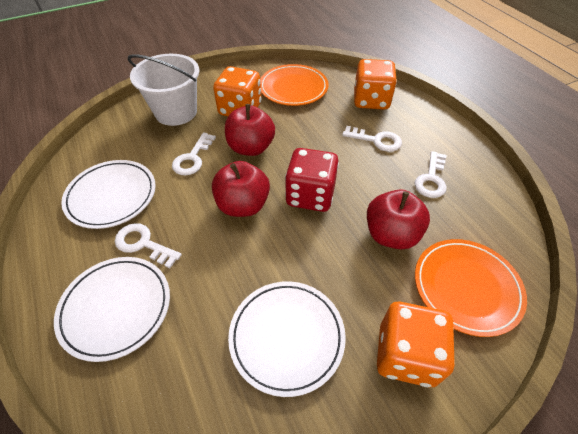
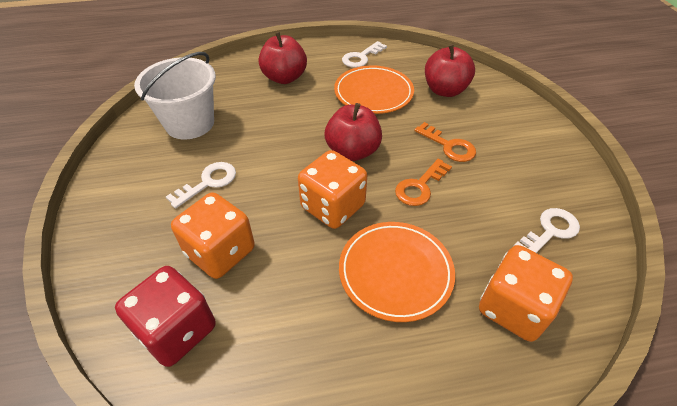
orange key: 0 -> 2
white key: 4 -> 3
white plate: 3 -> 0

